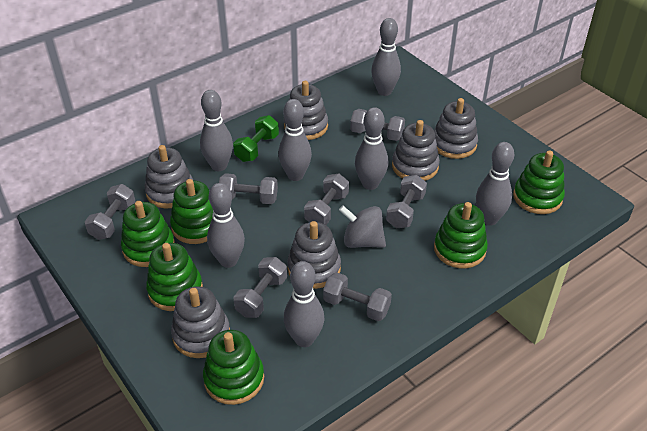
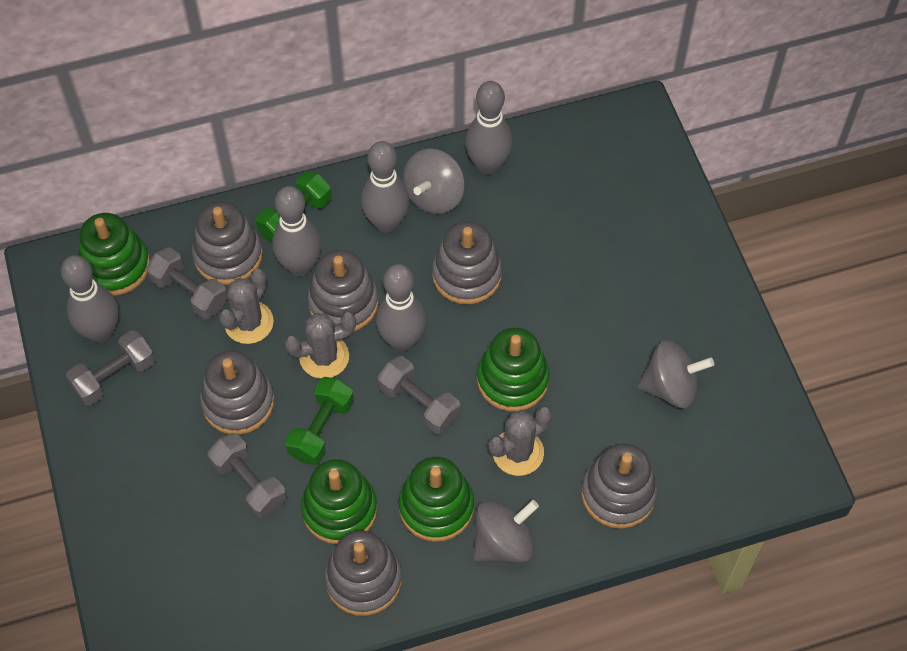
green dumbbell: 1 -> 2
green stacking toy: 6 -> 4
grey bowling pin: 7 -> 5
grey cactus: 0 -> 3
grey dumbbell: 7 -> 4
grey spinning top: 1 -> 3

